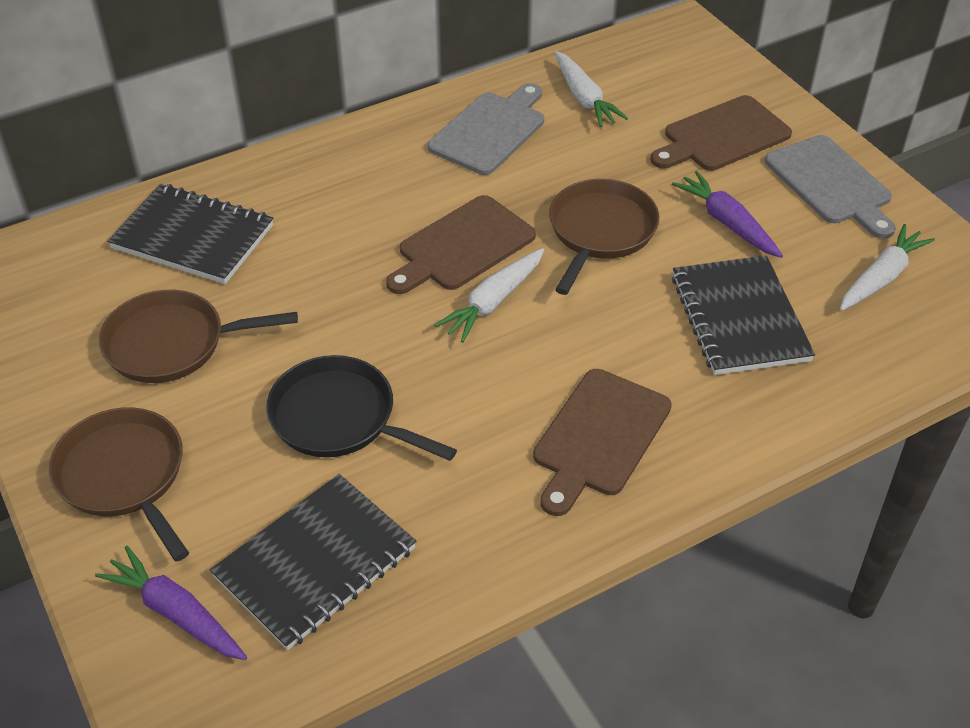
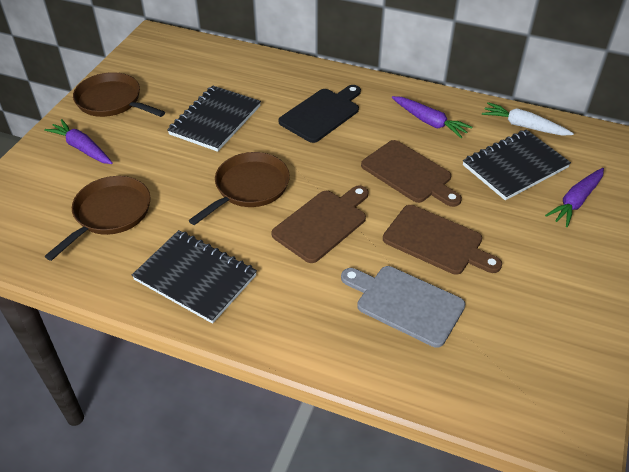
black cutting board: 0 -> 1
black pan: 1 -> 0
grey cutting board: 2 -> 1
purple carrot: 2 -> 3
white carrot: 3 -> 1

